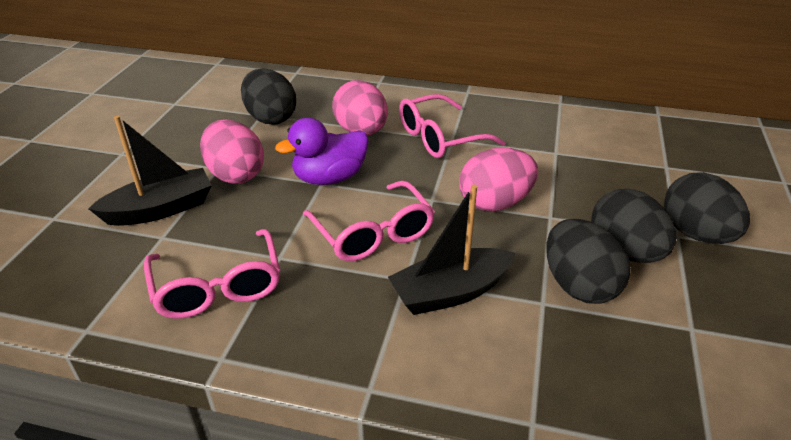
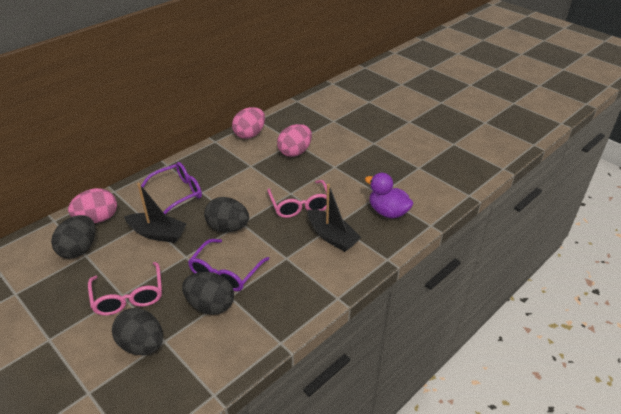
pink glasses: 3 -> 2
purple glasses: 0 -> 2

